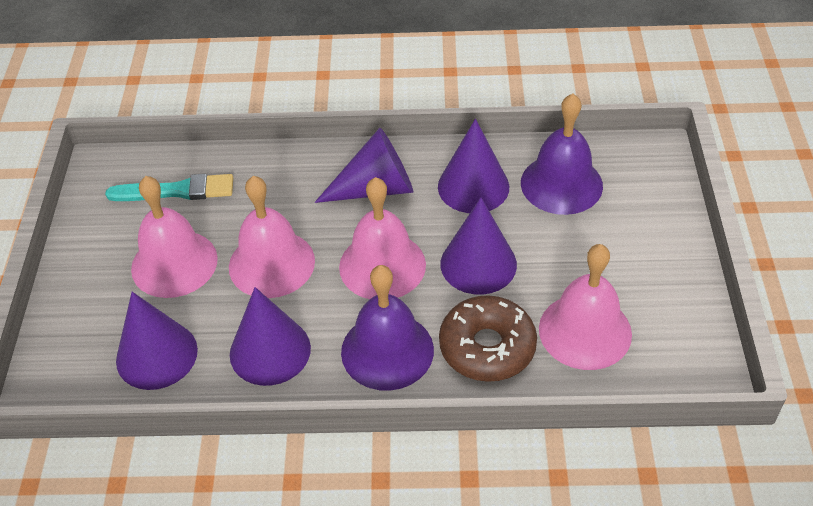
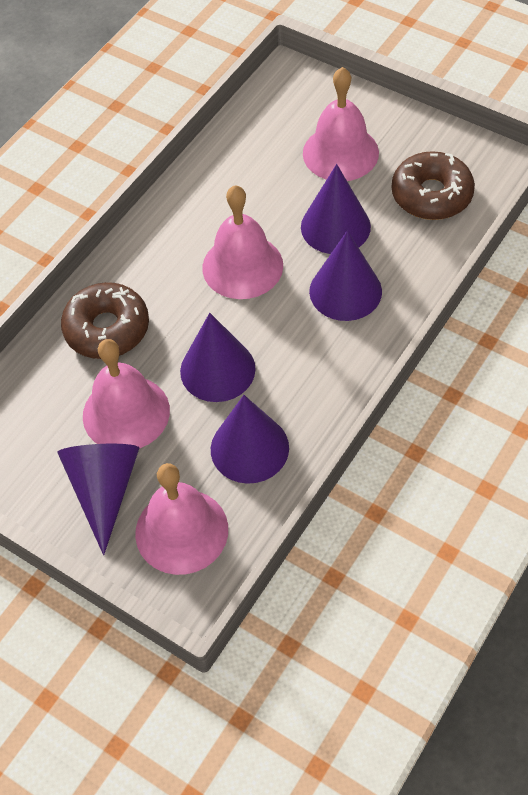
brown donut: 1 -> 2
purple bell: 2 -> 0
turquoise brush: 1 -> 0

